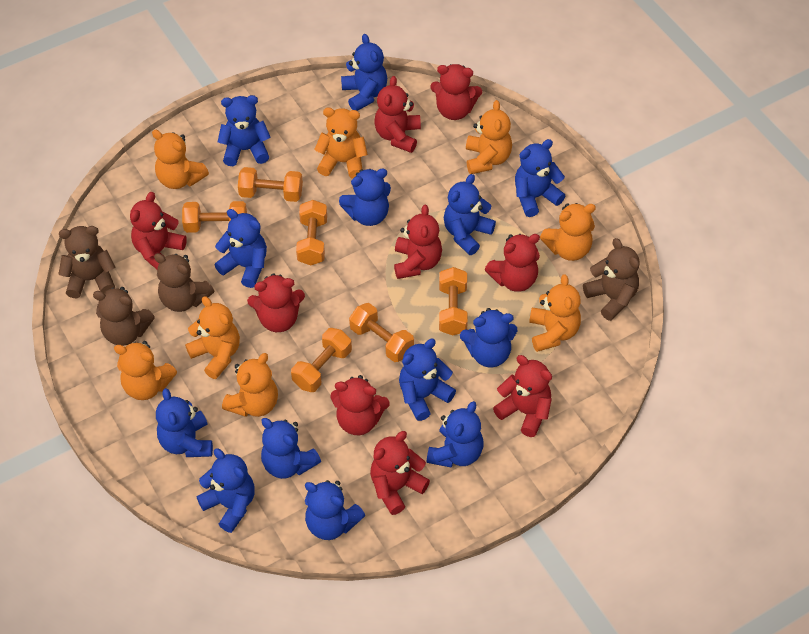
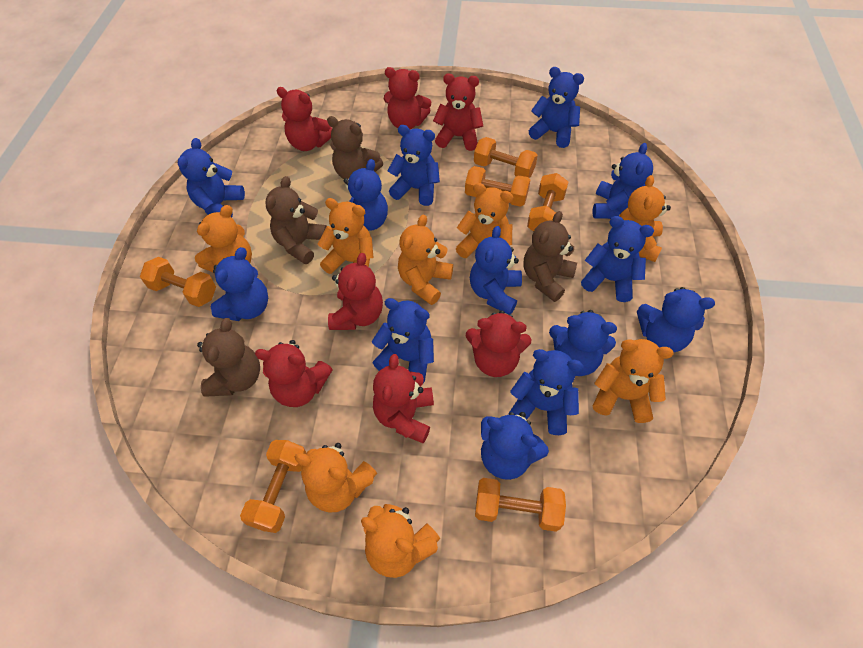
red teddy bear: 9 -> 7

